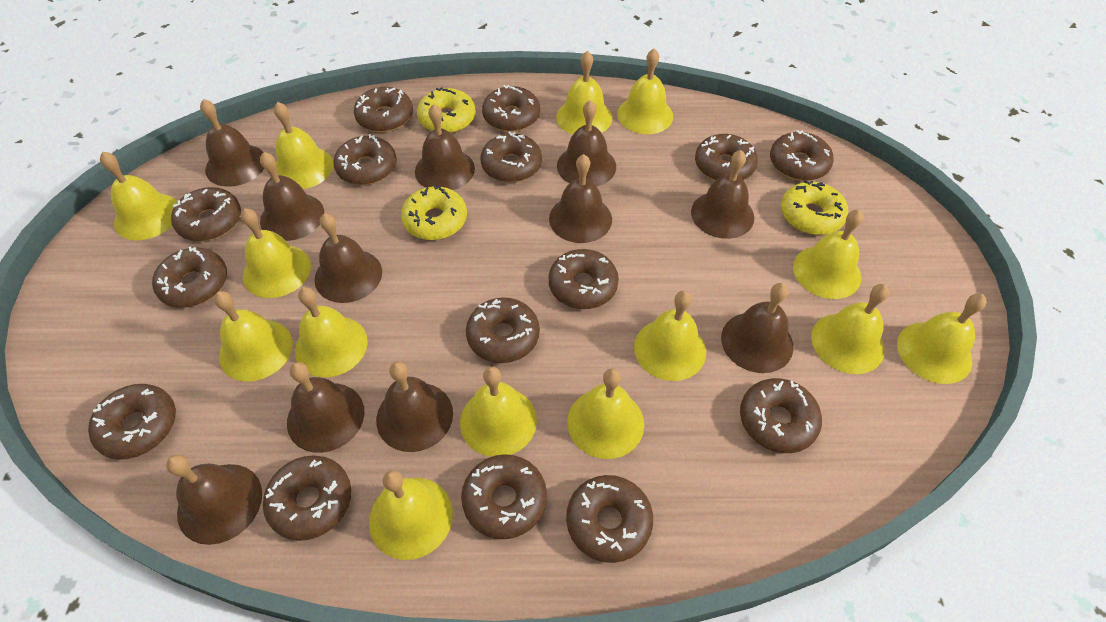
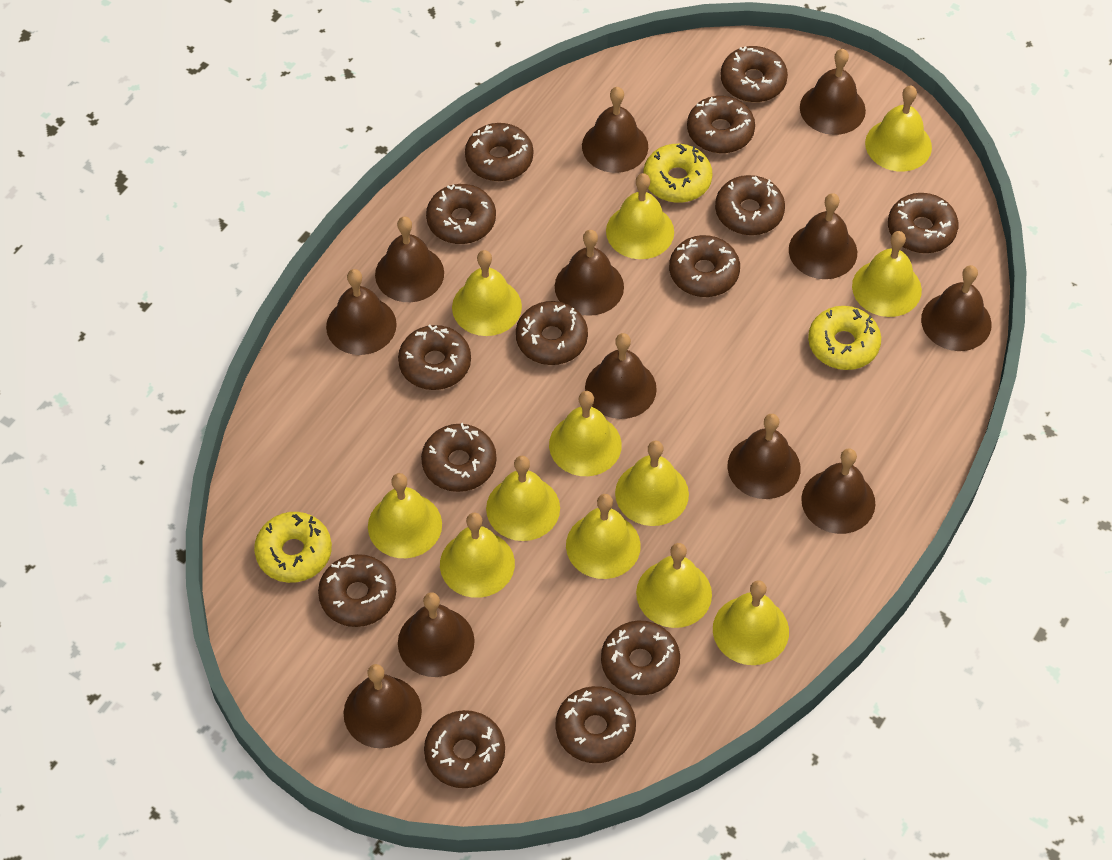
brown bell: 11 -> 12
brown donut: 15 -> 14
yellow bell: 14 -> 12

